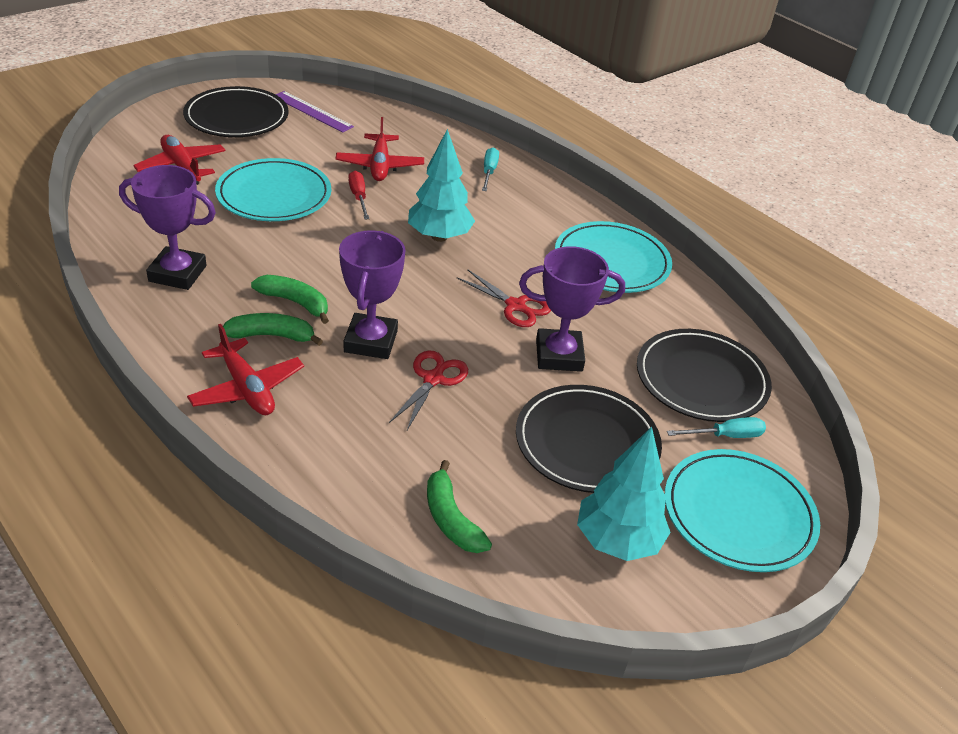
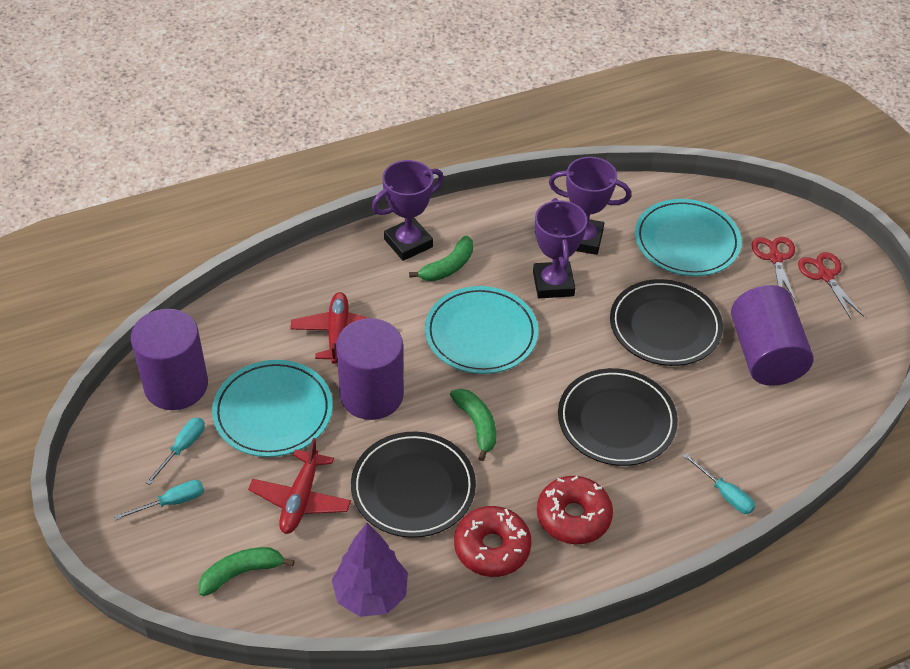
purple cylinder: 0 -> 3
purple ruler: 1 -> 0
purple tree: 0 -> 1
red donut: 0 -> 2
red plane: 3 -> 2
red screwdriver: 1 -> 0
turquoise screwdriver: 2 -> 3
turquoise tree: 2 -> 0

